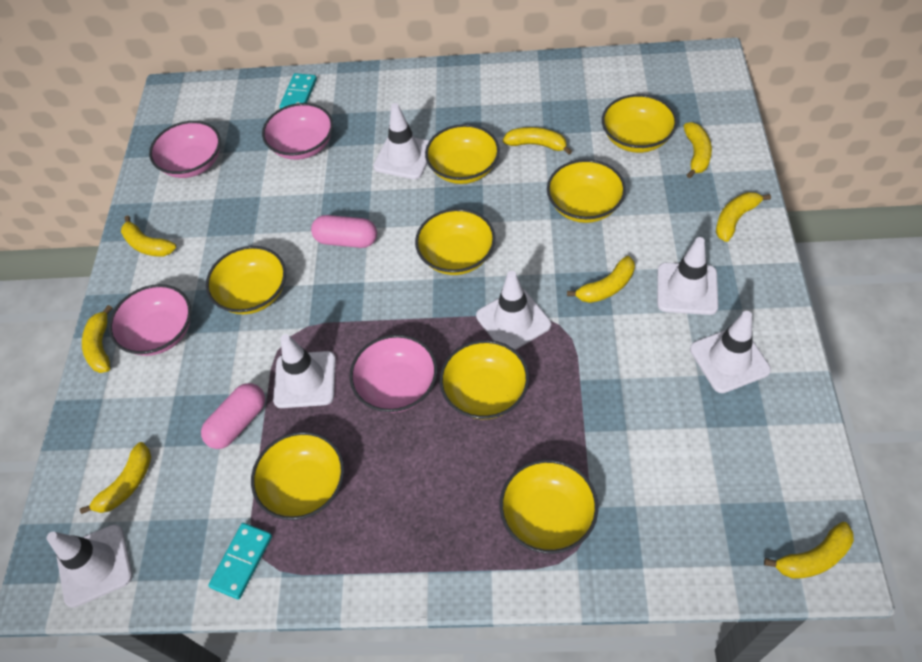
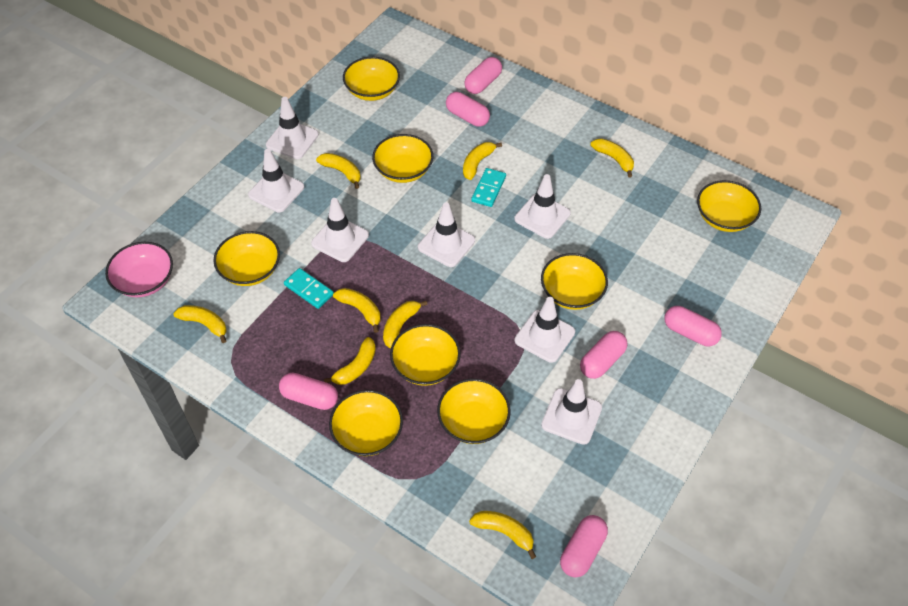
pink bowl: 4 -> 1
pink capsule: 2 -> 6
white traffic cone: 6 -> 7

